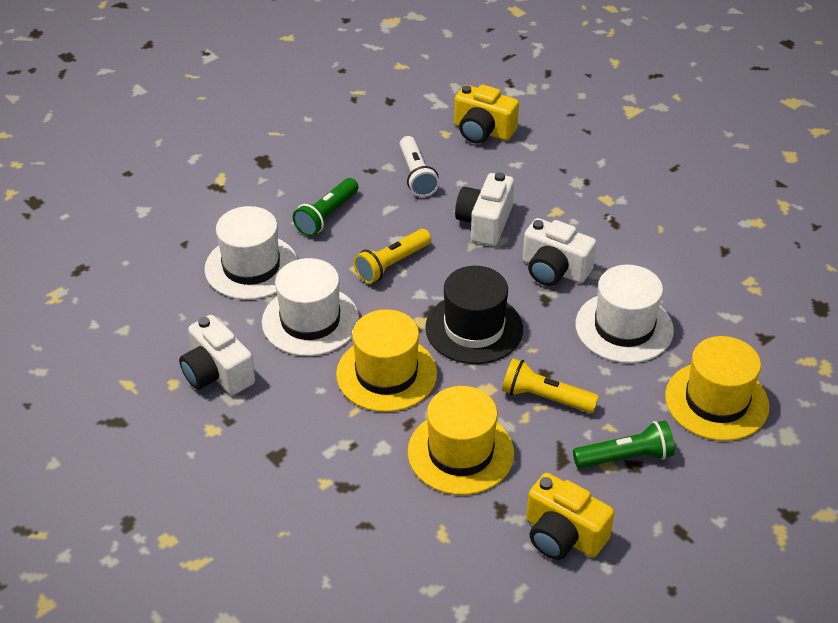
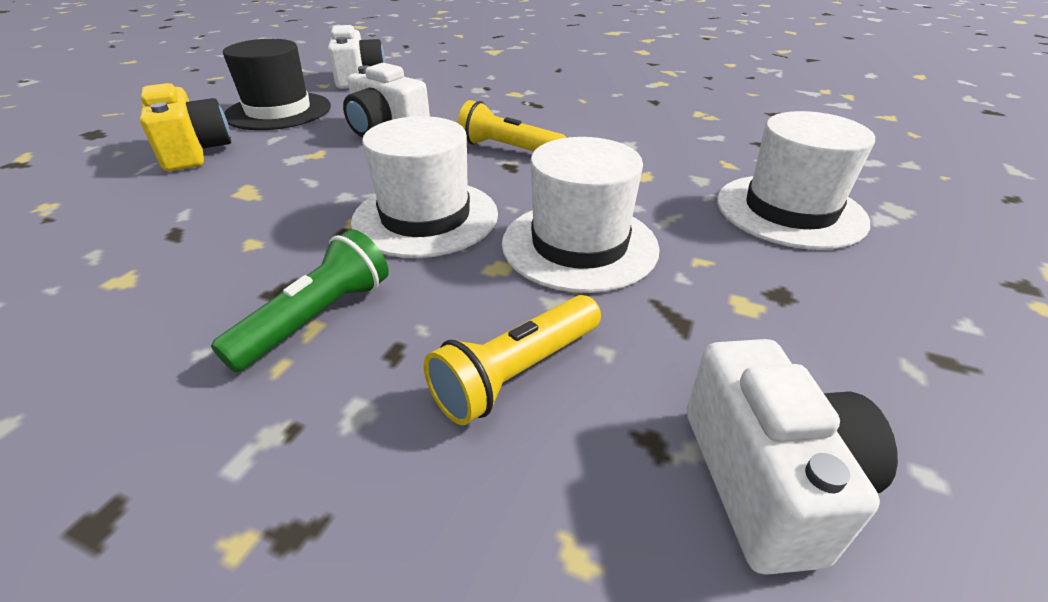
green flashlight: 2 -> 1
white flashlight: 1 -> 0
yellow camera: 2 -> 1
yellow hat: 3 -> 0

